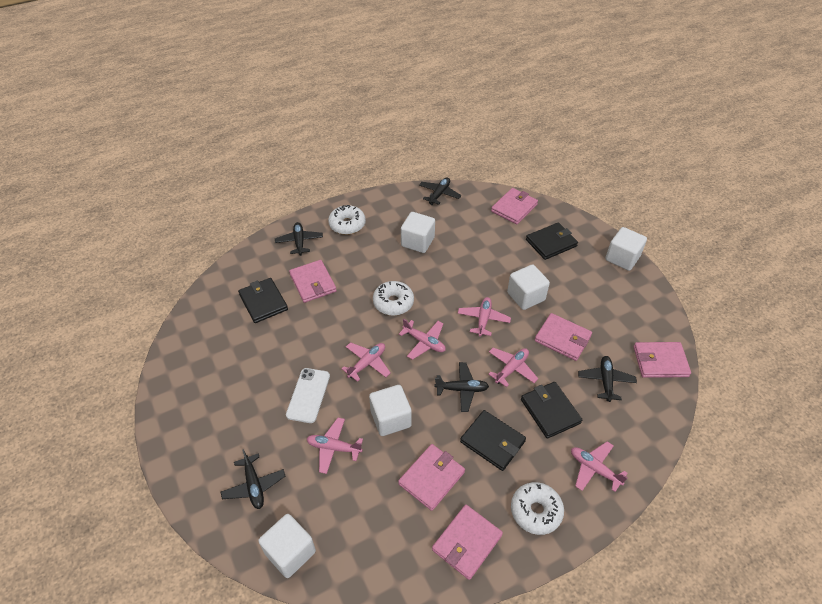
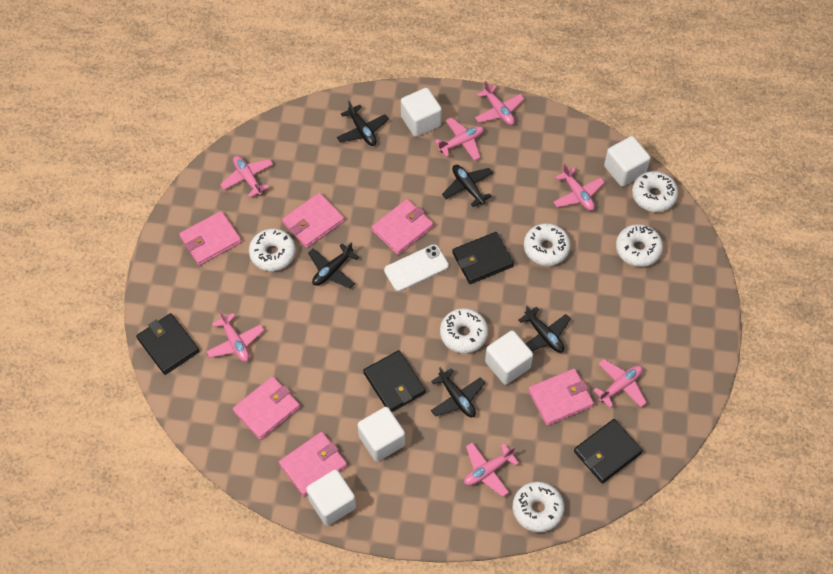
pink plane: 6 -> 7
white donut: 3 -> 6

